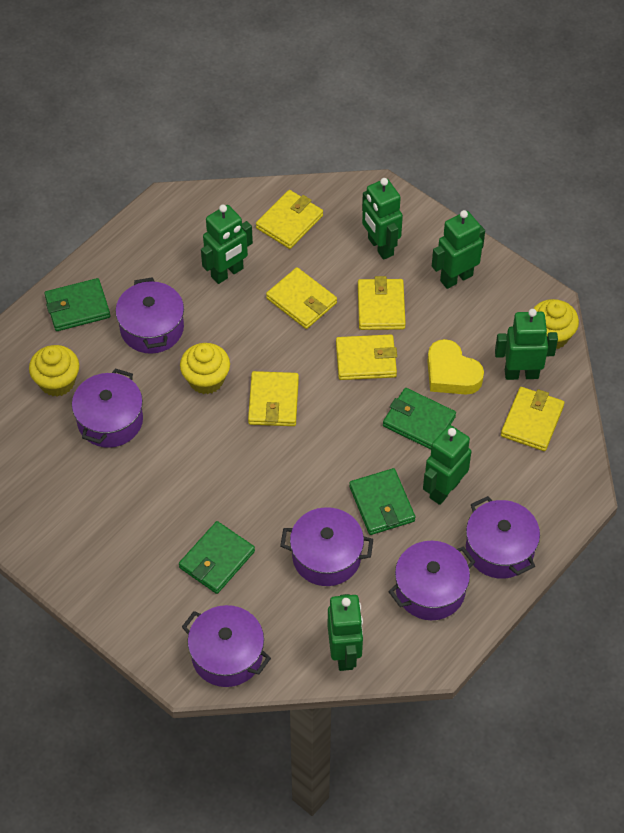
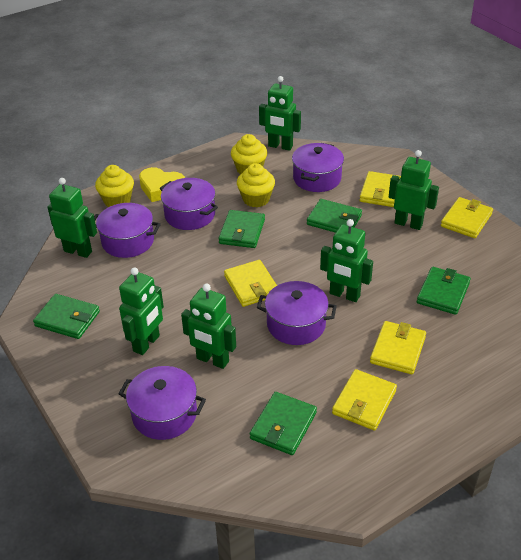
green wallet: 4 -> 5
purple pot: 6 -> 5
yellow wallet: 6 -> 5

